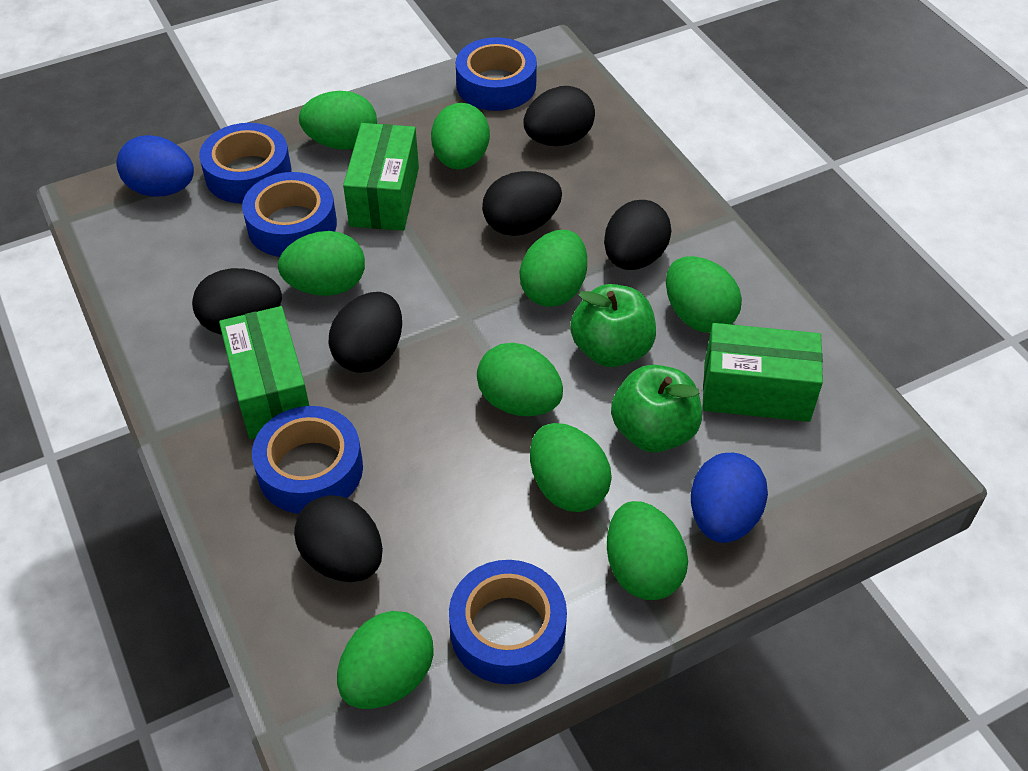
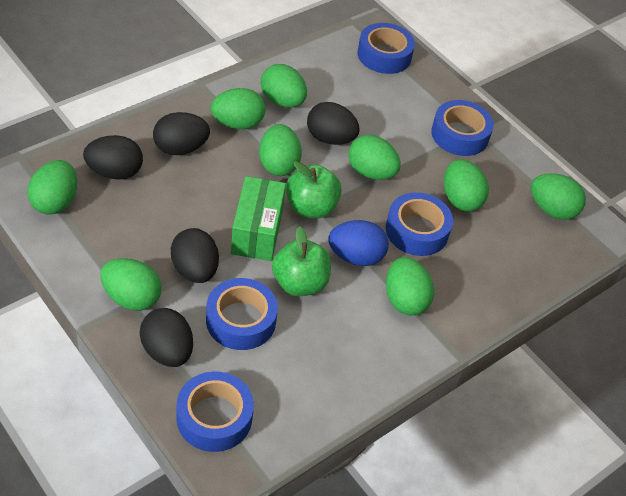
black egg: 6 -> 5
blue egg: 2 -> 1
green box: 3 -> 1

